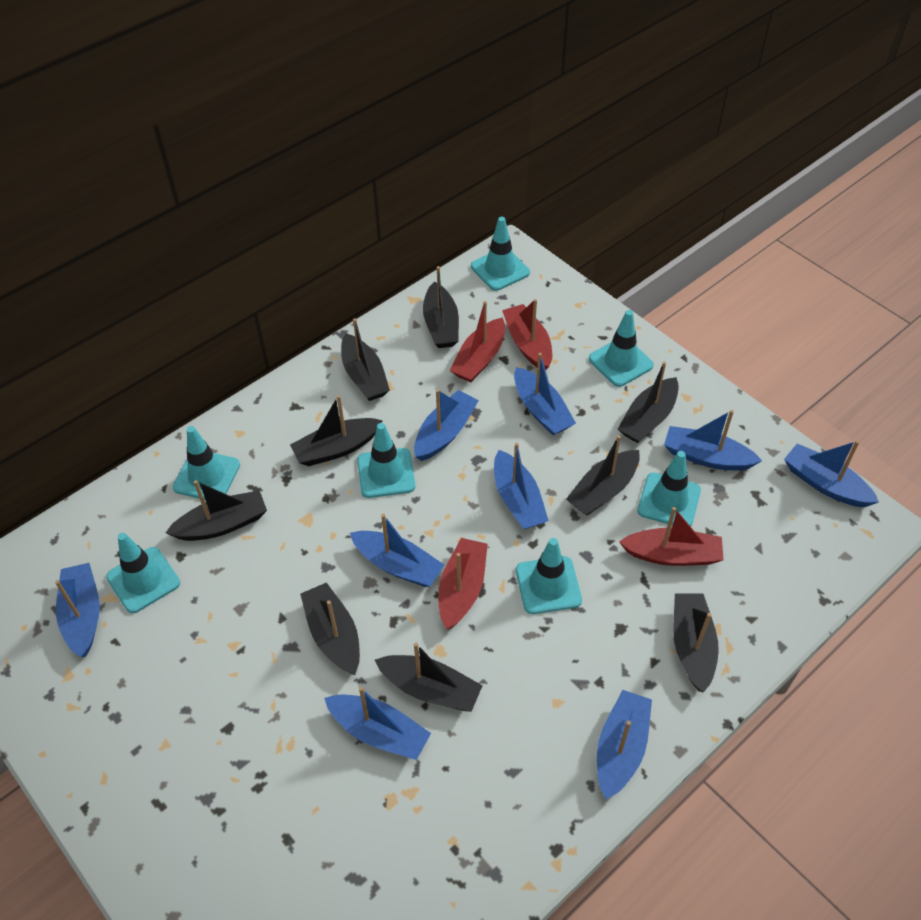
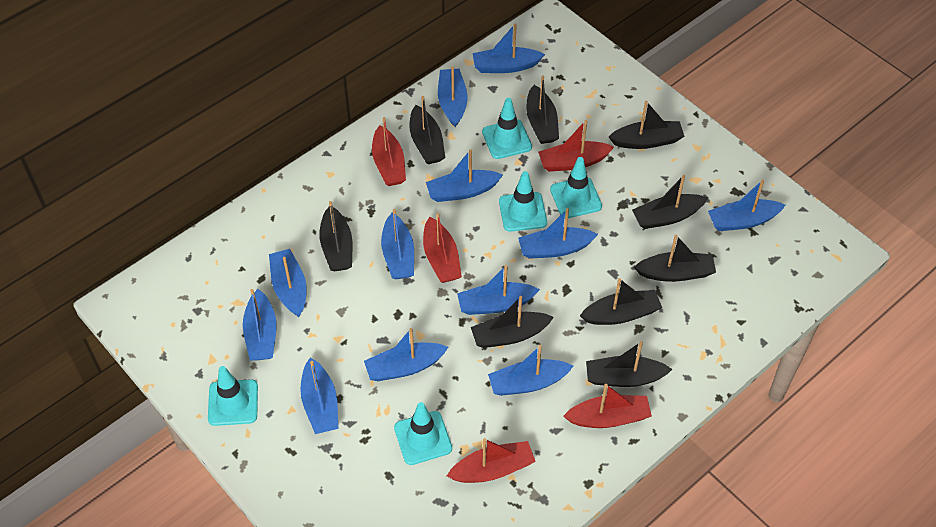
blue boat: 9 -> 12
red boat: 4 -> 5
turquoise traffic cone: 7 -> 5

